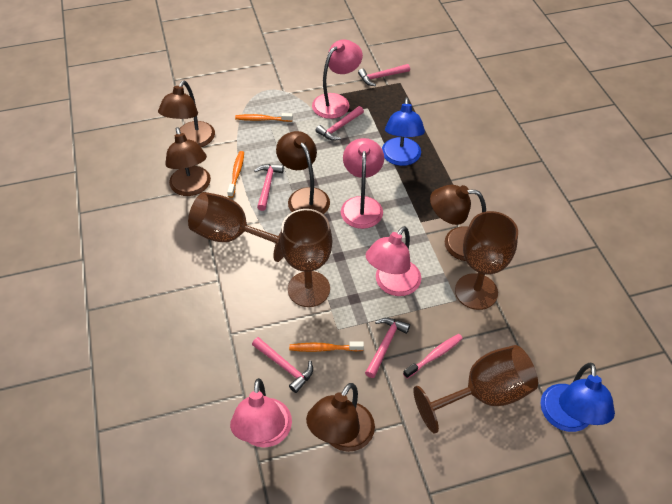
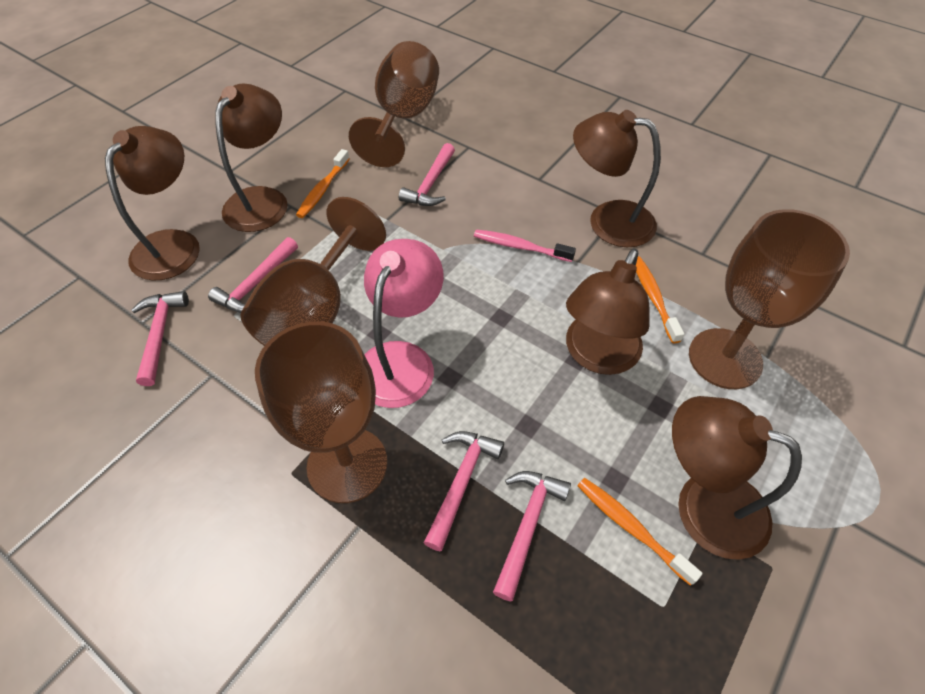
blue lamp: 2 -> 0
pink lamp: 4 -> 1

